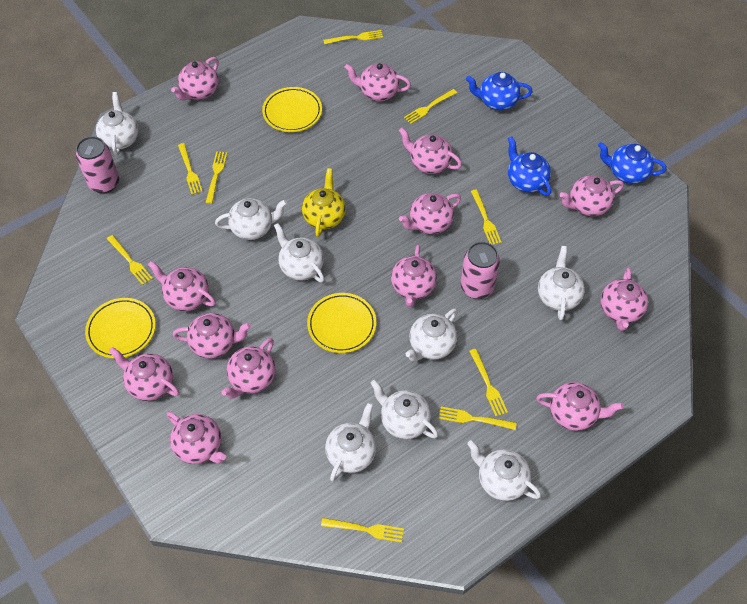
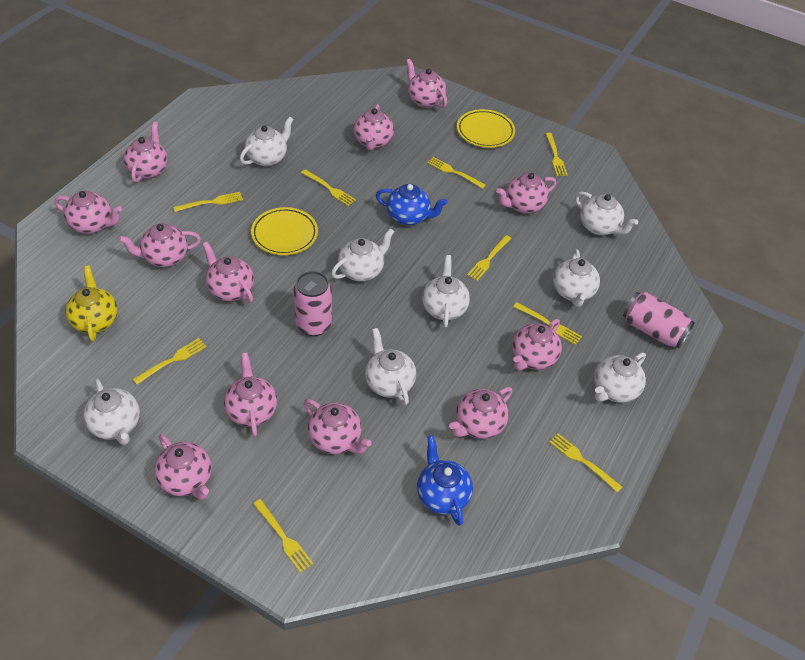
blue teapot: 3 -> 2
pink teapot: 13 -> 12
yellow plate: 3 -> 2

